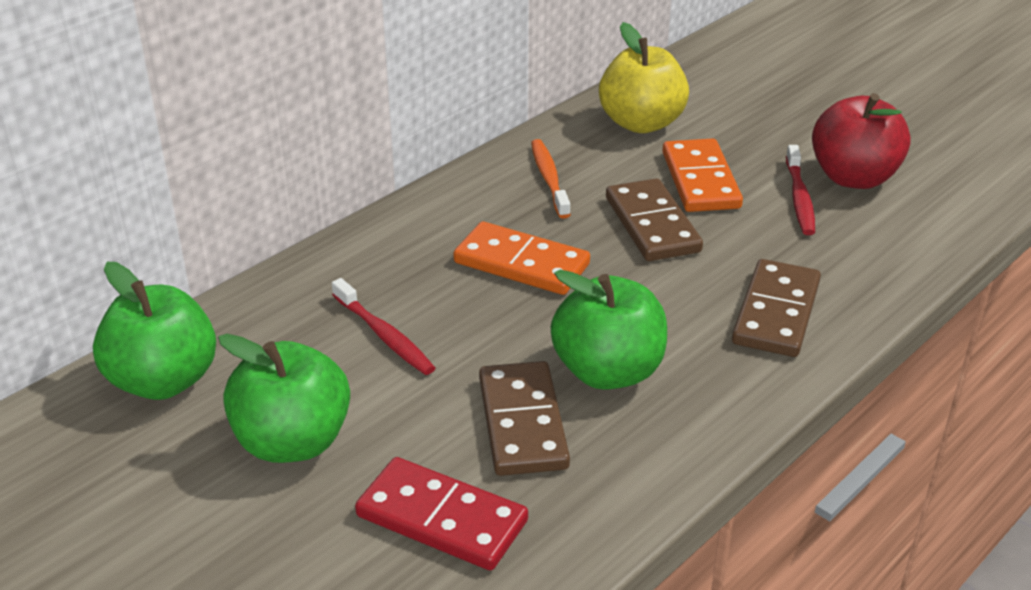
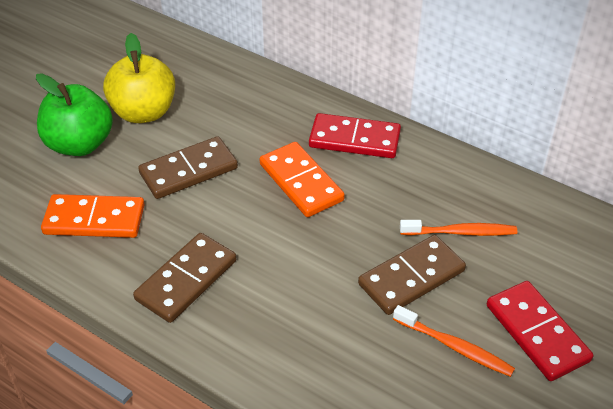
green apple: 3 -> 1
orange toothbrush: 1 -> 2
red apple: 1 -> 0
red domino: 1 -> 2
red toothbrush: 2 -> 0

